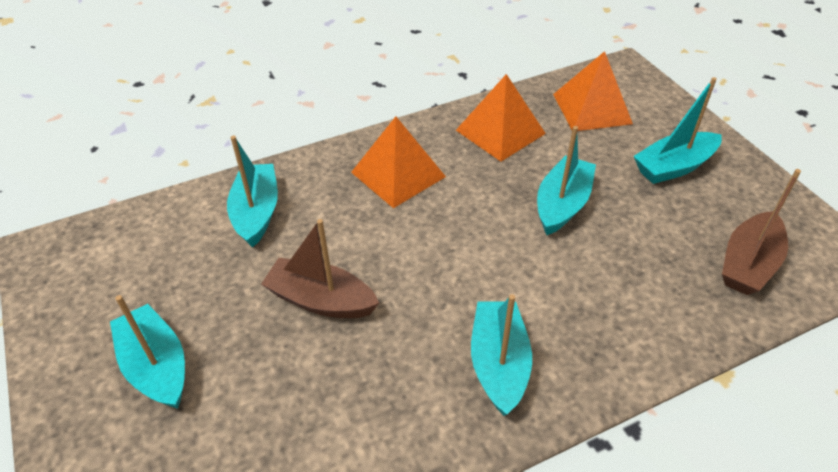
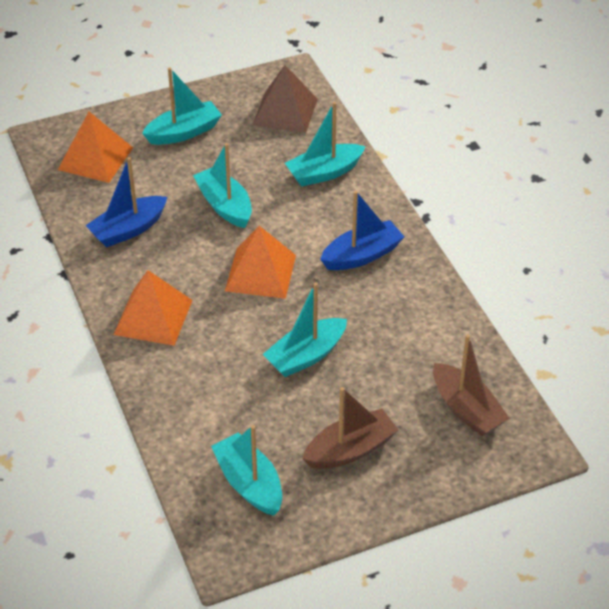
blue boat: 0 -> 2
brown pyramid: 0 -> 1

